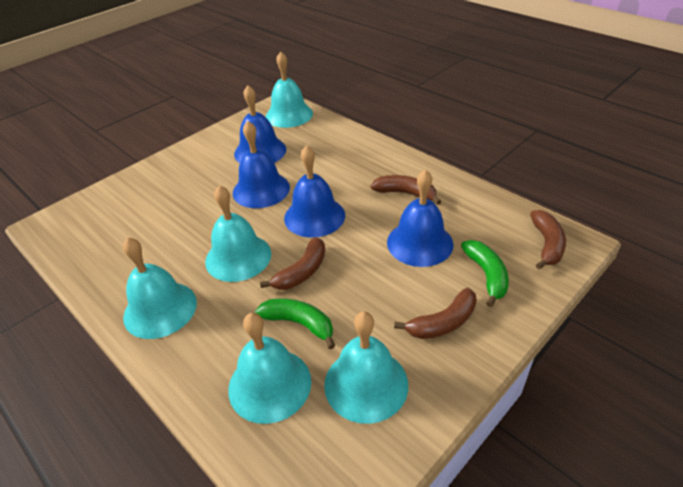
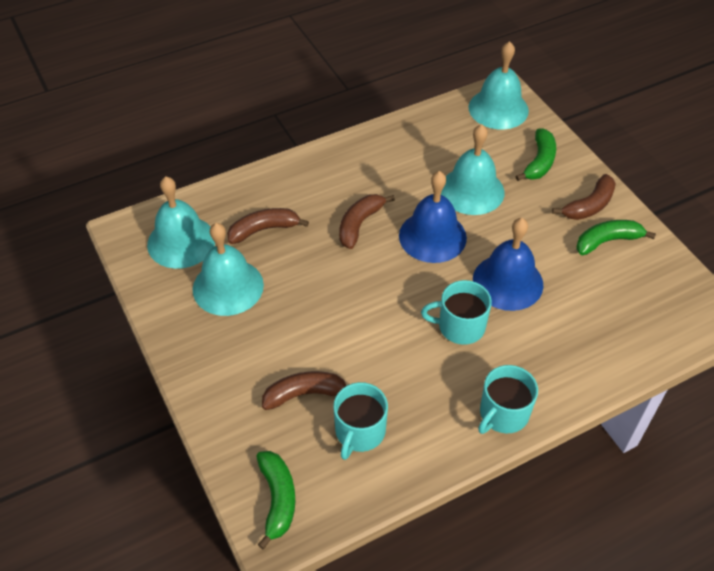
blue bell: 4 -> 2
green banana: 2 -> 3
turquoise bell: 5 -> 4
turquoise mug: 0 -> 3

